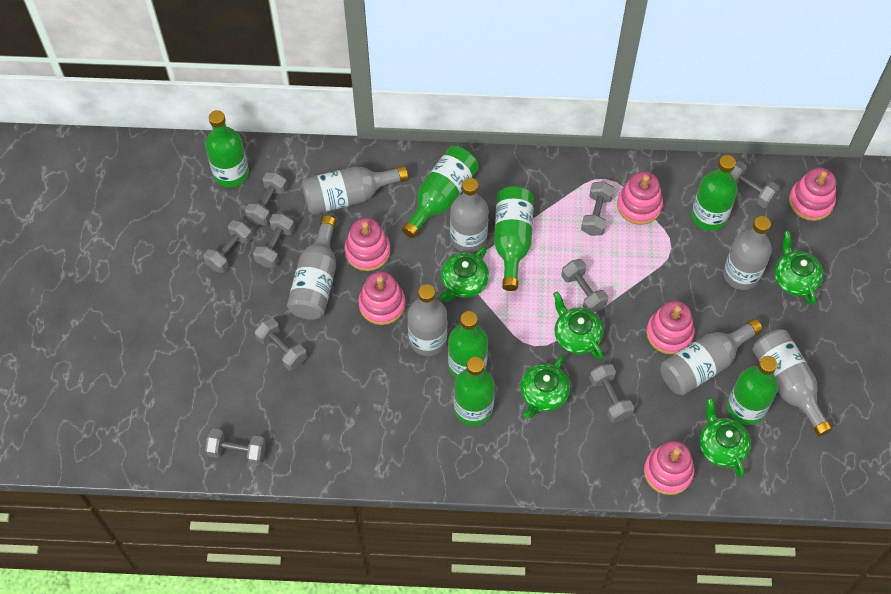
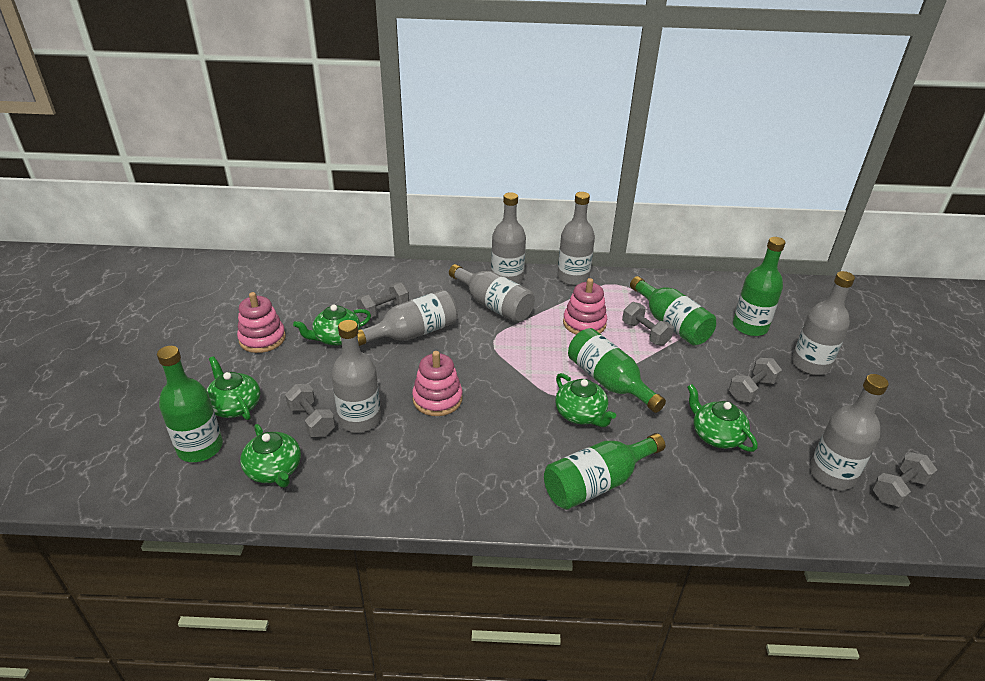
green bottle: 7 -> 5
grey dumbbell: 9 -> 5
pink stacking toy: 6 -> 3

